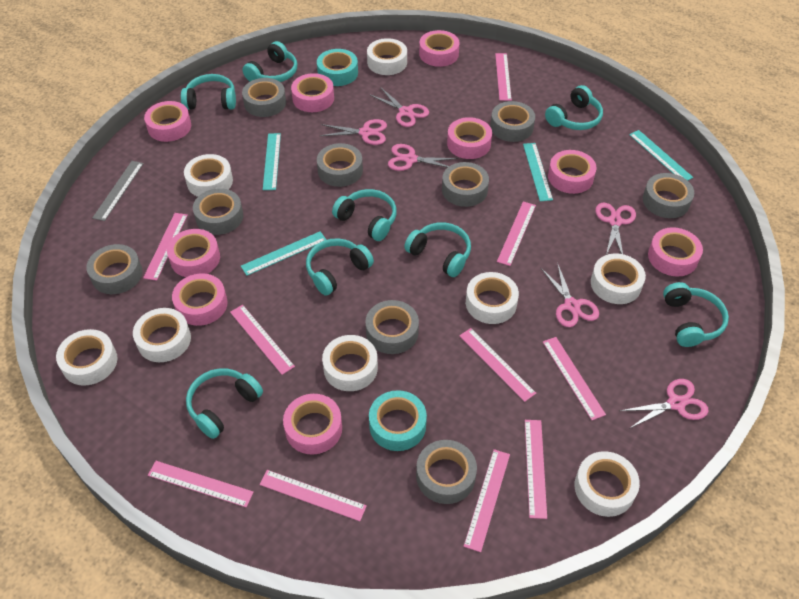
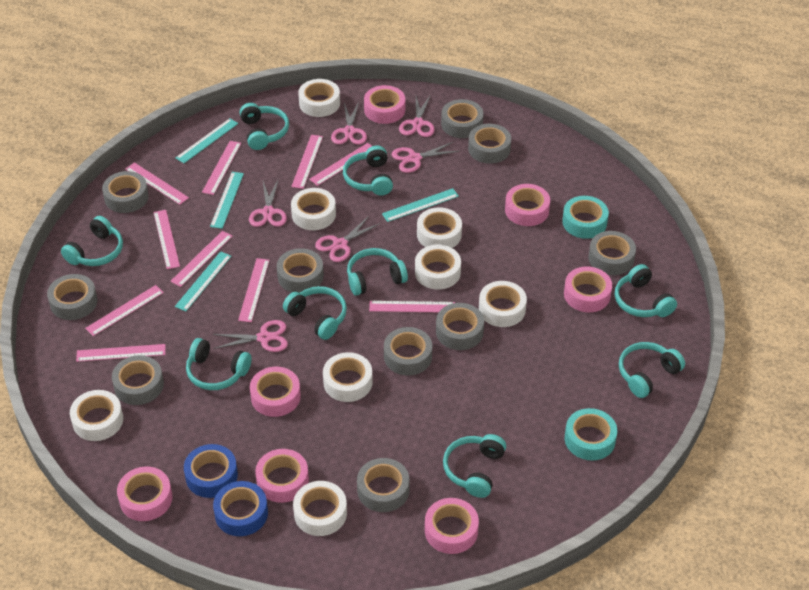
blue tape: 0 -> 2
grey ruler: 1 -> 0
grey tape: 9 -> 10
pink tape: 9 -> 7
turquoise headphones: 8 -> 9

